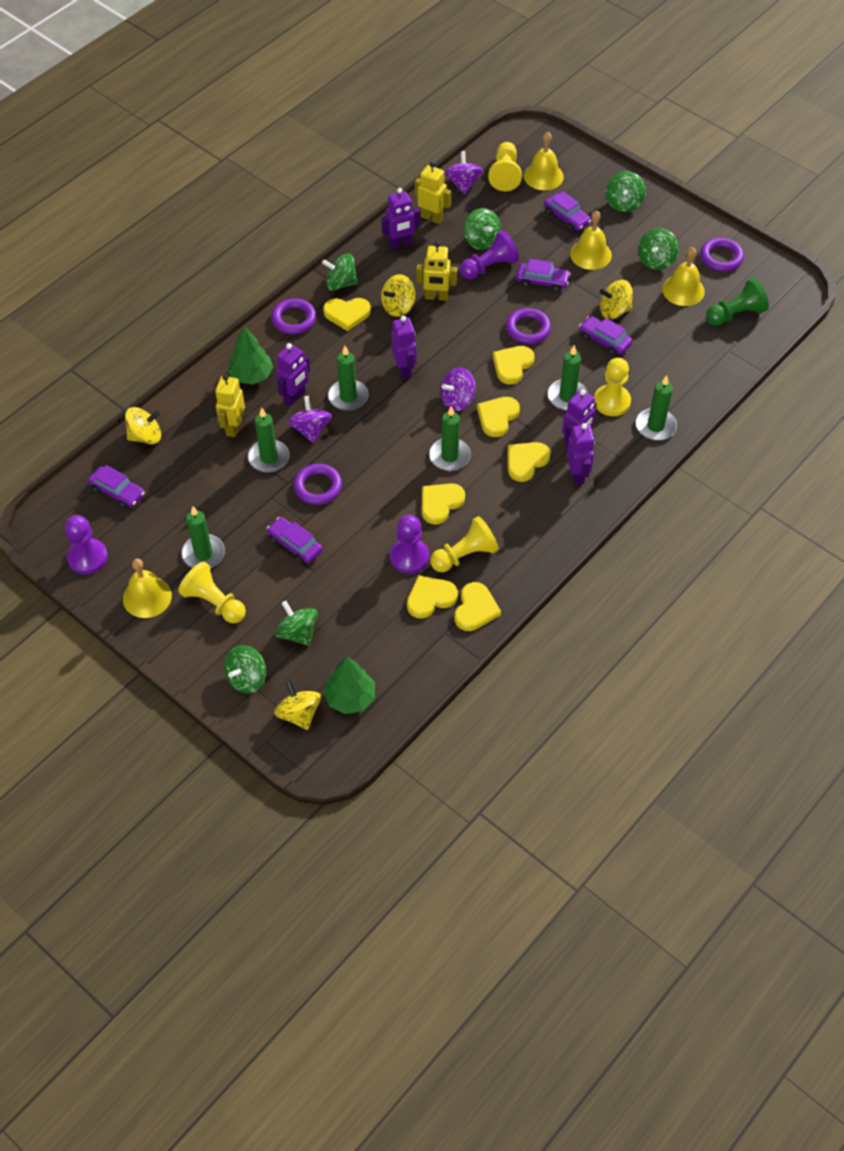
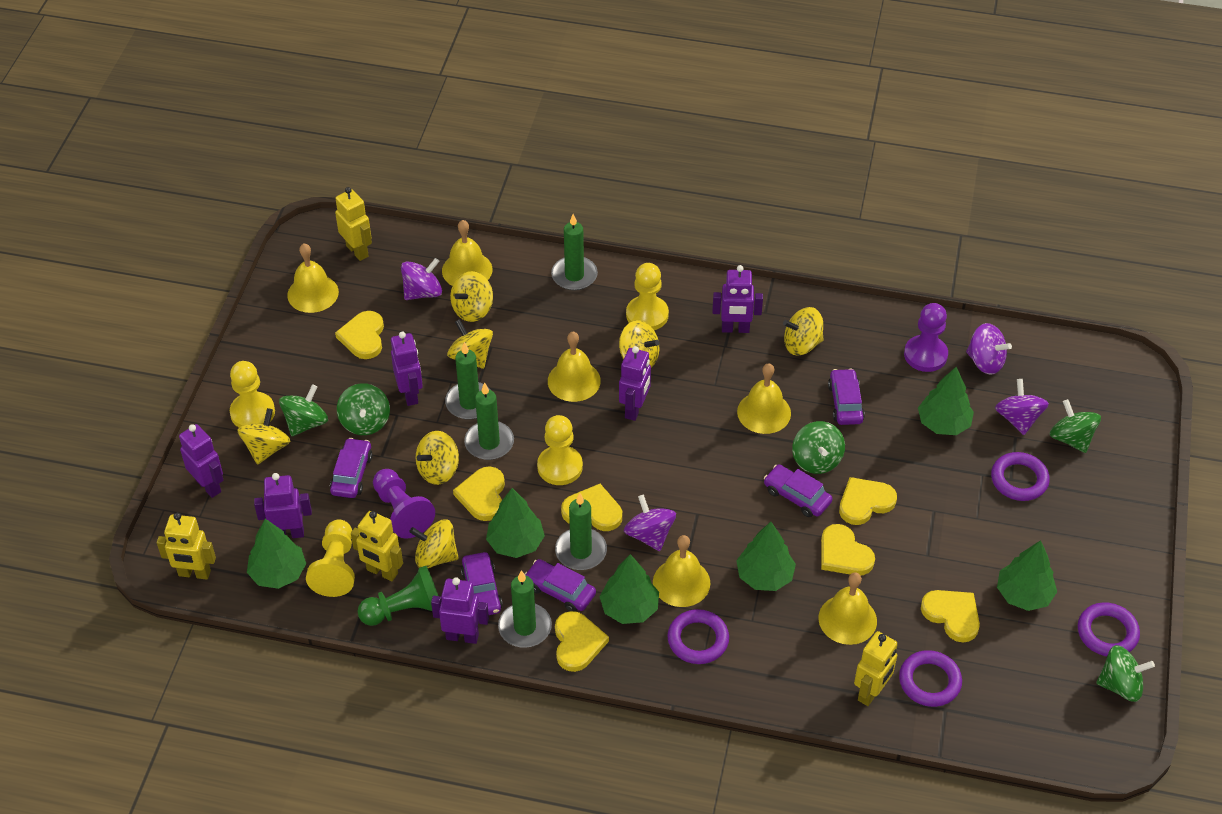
green candle: 6 -> 5
green spinning top: 6 -> 5
green tree: 2 -> 6
purple pawn: 3 -> 2
purple robot: 5 -> 6
purple spinning top: 3 -> 4
yellow bell: 4 -> 6
yellow robot: 3 -> 4
yellow spinning top: 4 -> 7

